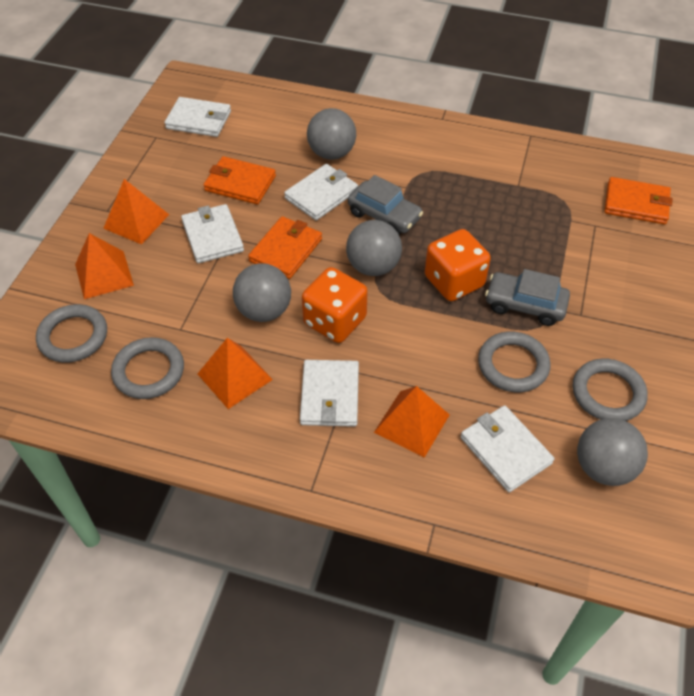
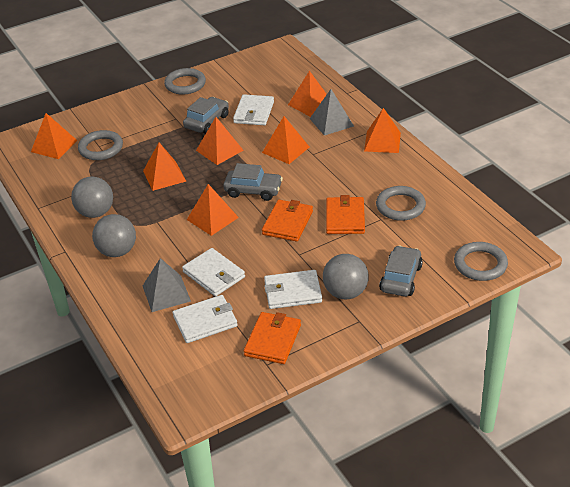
grey ball: 4 -> 3
grey car: 2 -> 3
grey pyramid: 0 -> 2
orange dice: 2 -> 0
orange pyramid: 4 -> 7
white wallet: 5 -> 4

